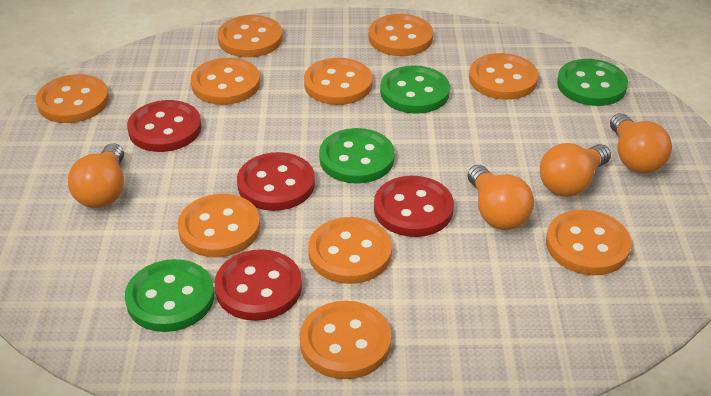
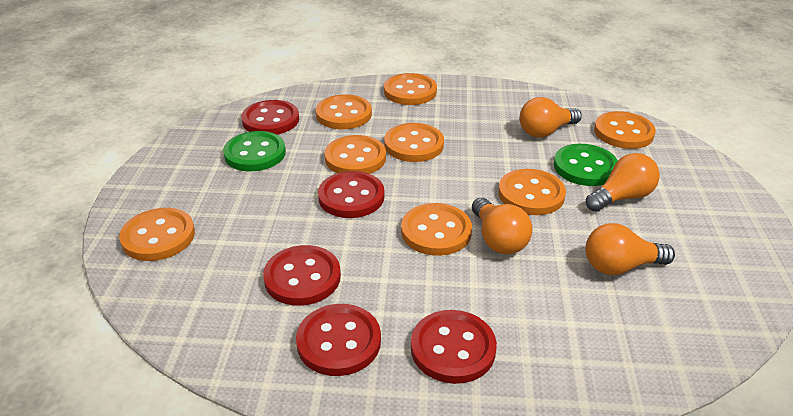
green button: 4 -> 2
orange button: 10 -> 8
red button: 4 -> 5

